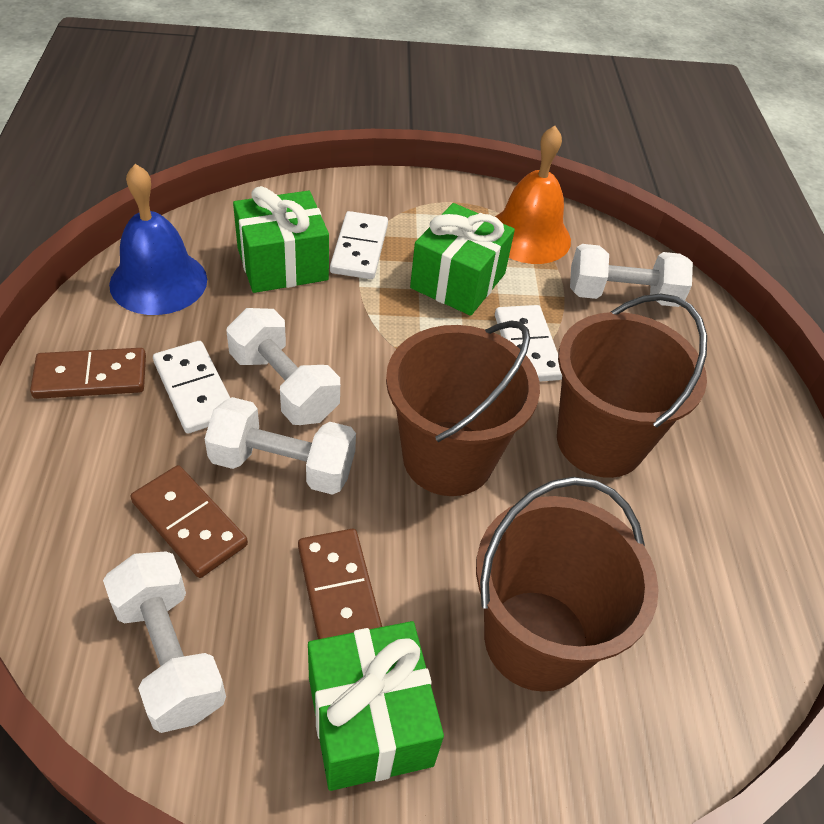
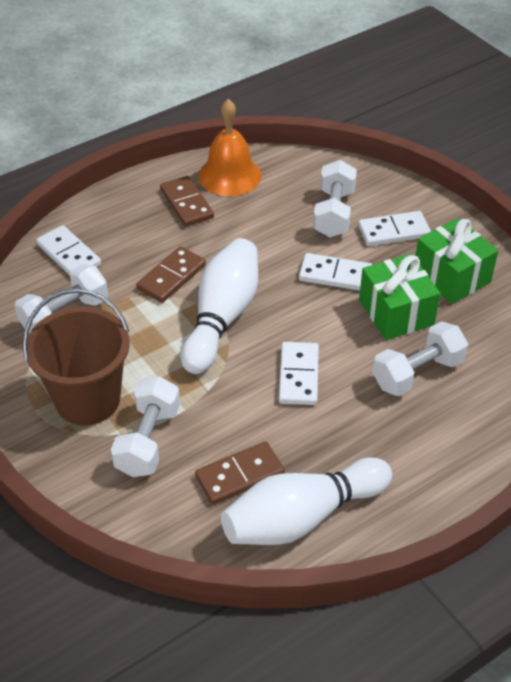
blue bell: 1 -> 0
brown bucket: 3 -> 1
green gift: 3 -> 2
white bowling pin: 0 -> 2
white domino: 3 -> 4

